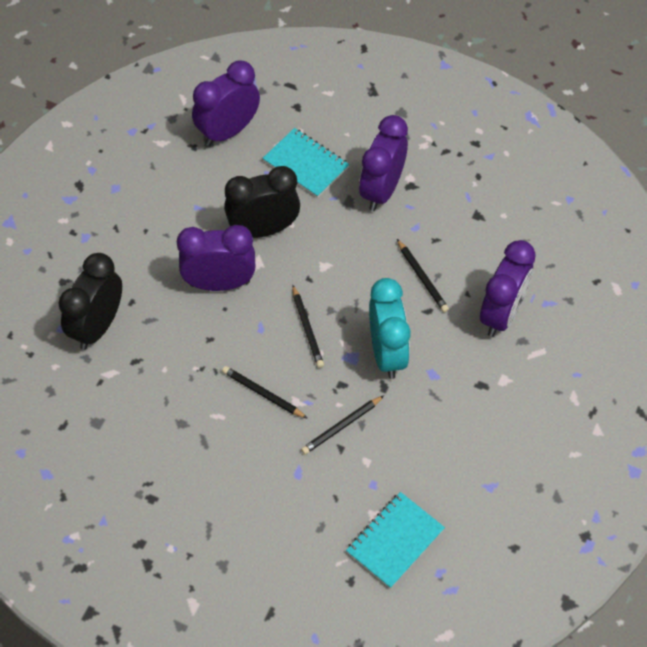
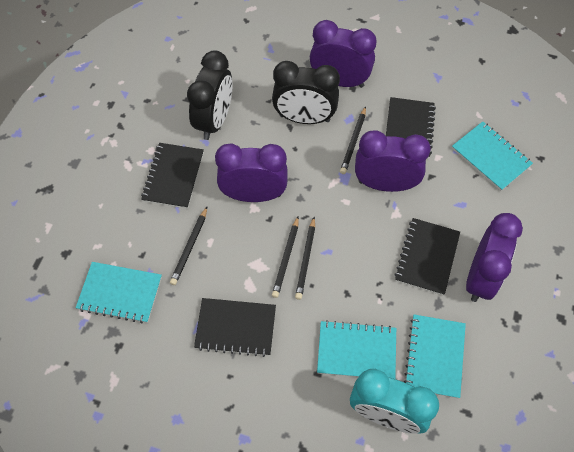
black notebook: 0 -> 4
turquoise notebook: 2 -> 4

